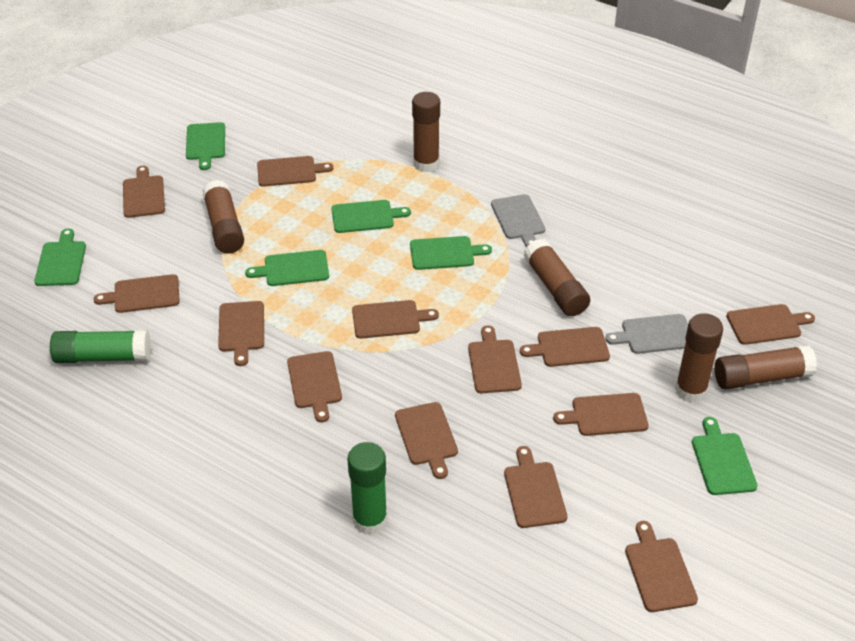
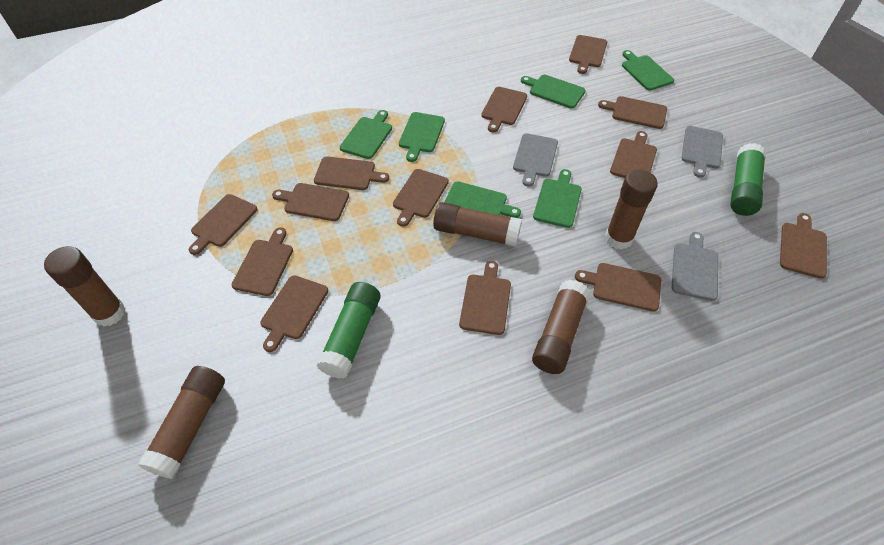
grey cutting board: 2 -> 3

